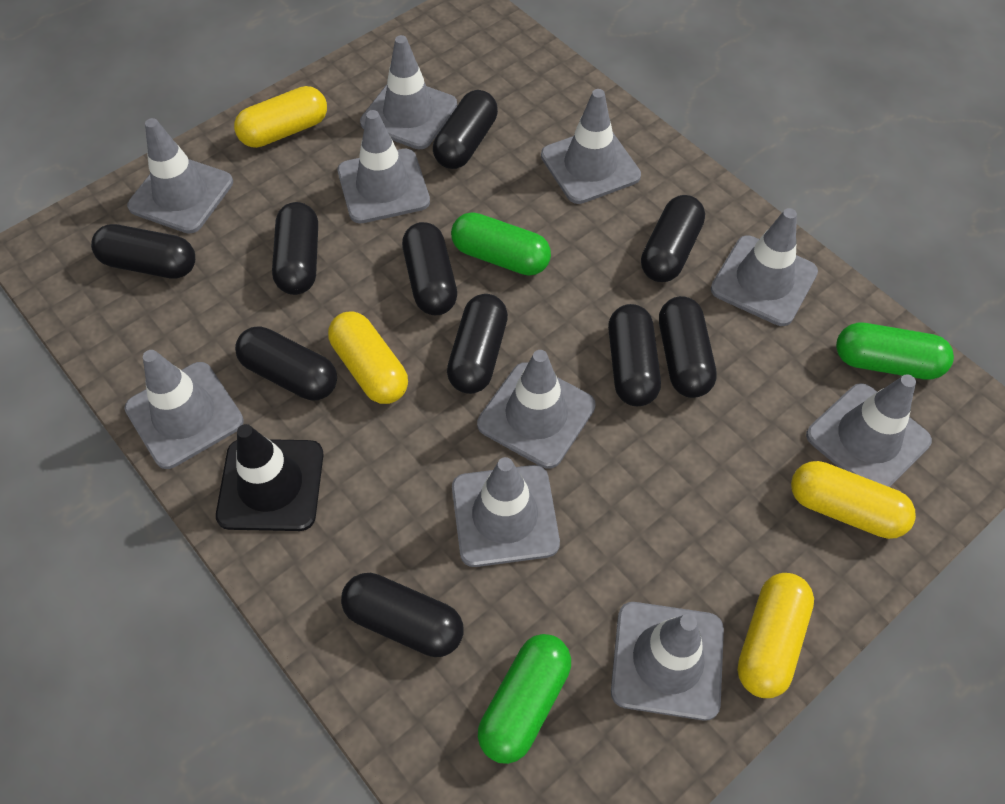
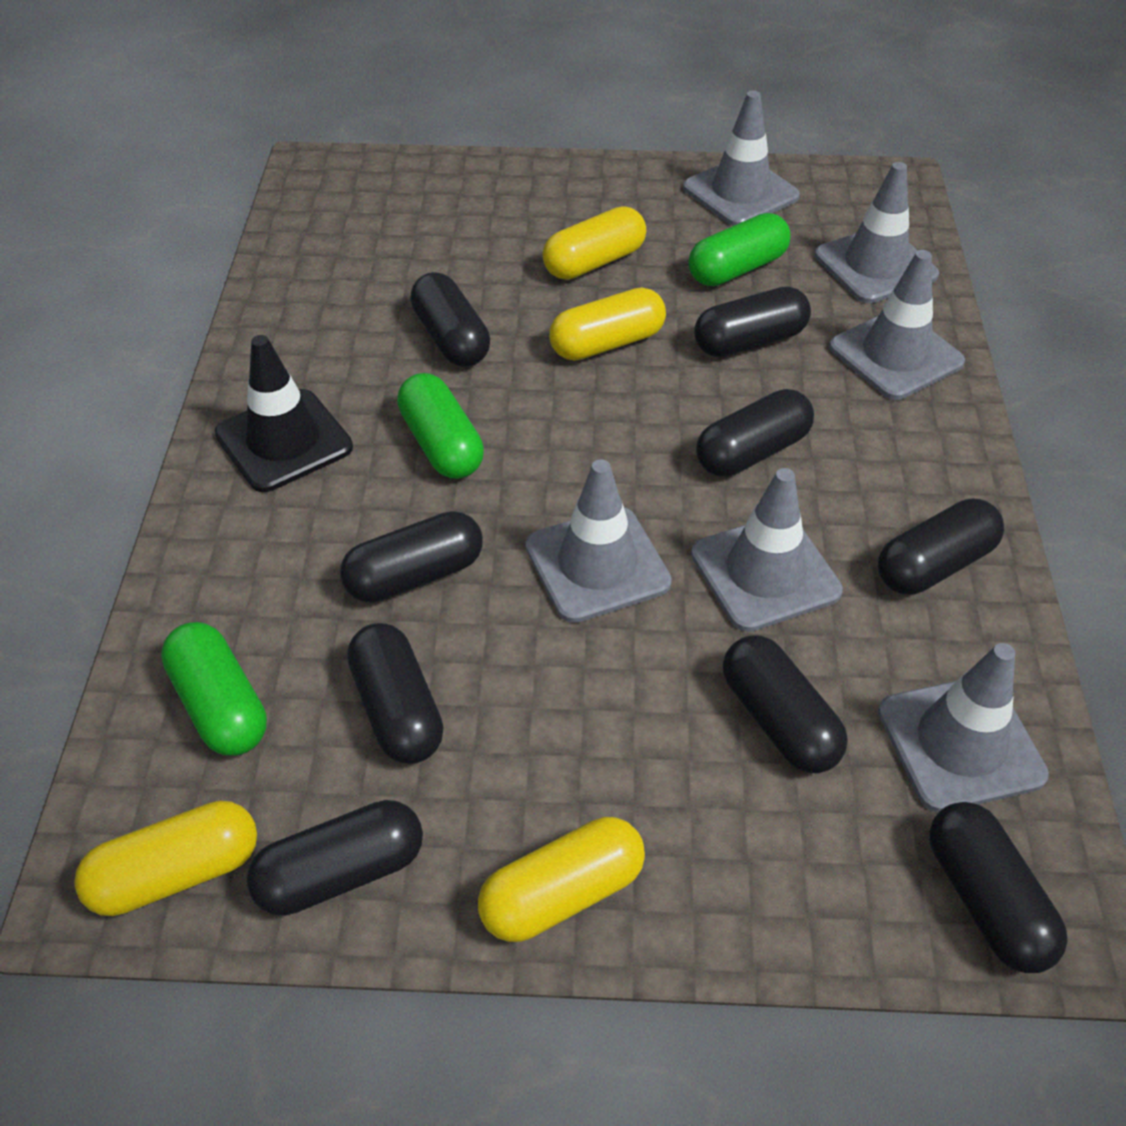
black capsule: 10 -> 9
grey traffic cone: 10 -> 6

